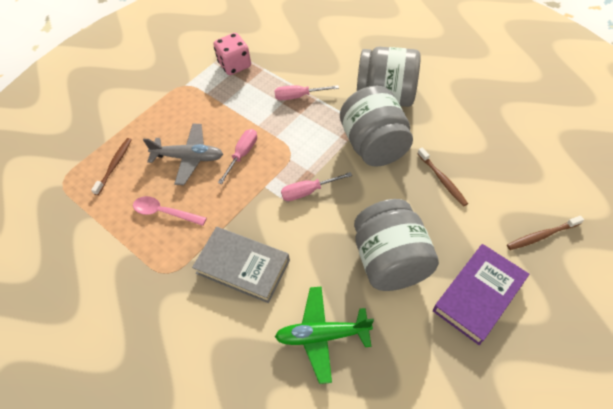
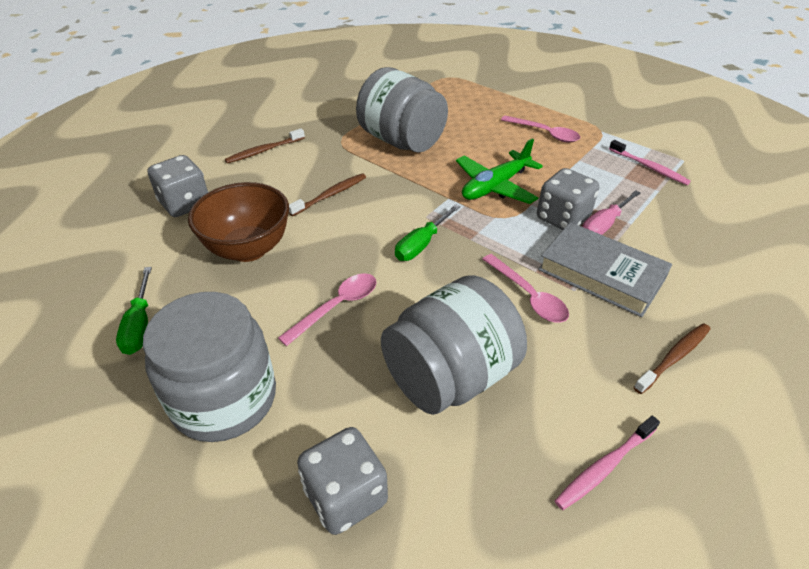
brown bowl: 0 -> 1
green screwdriver: 0 -> 2
grey dice: 0 -> 3
grey plane: 1 -> 0
pink dice: 1 -> 0
pink screwdriver: 3 -> 1
pink spoon: 1 -> 3
pink toothbrush: 0 -> 2
purple book: 1 -> 0

